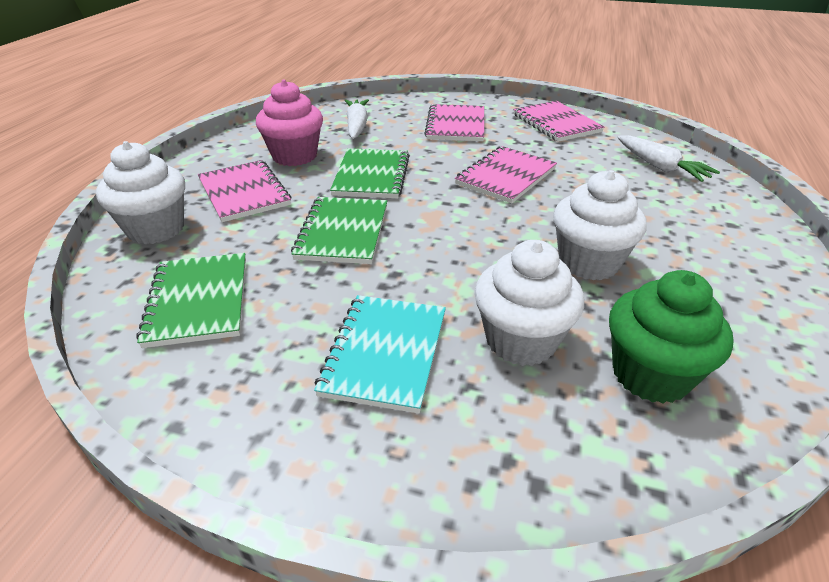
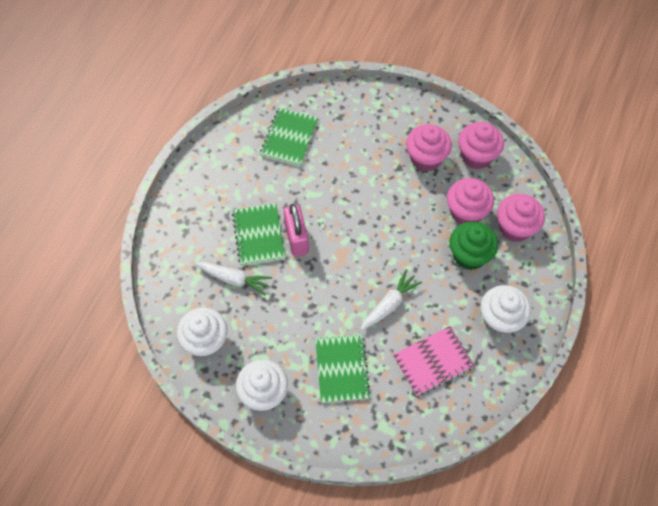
pink cupcake: 1 -> 4
pink notebook: 4 -> 1
pink padlock: 0 -> 1
turquoise notebook: 1 -> 0

